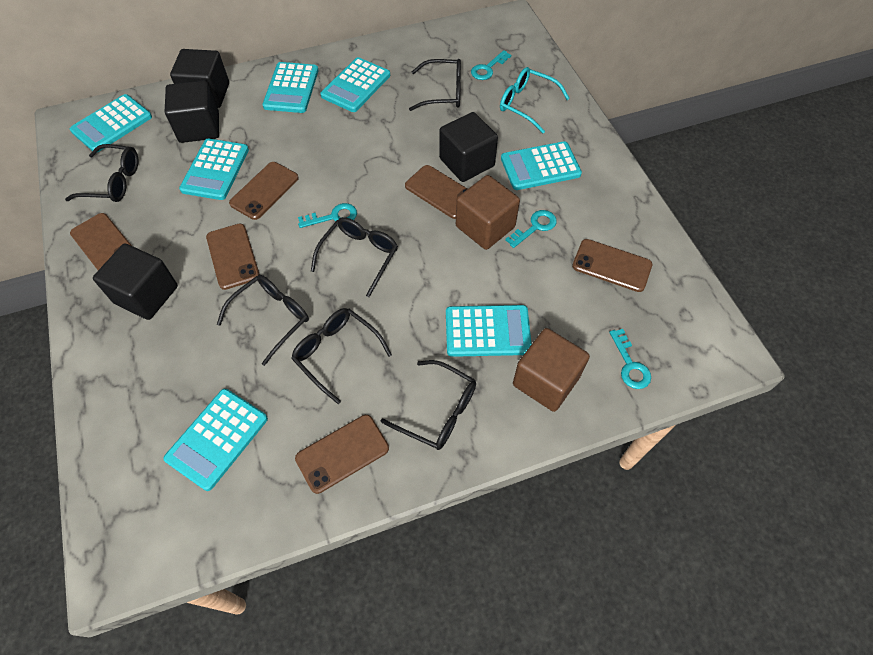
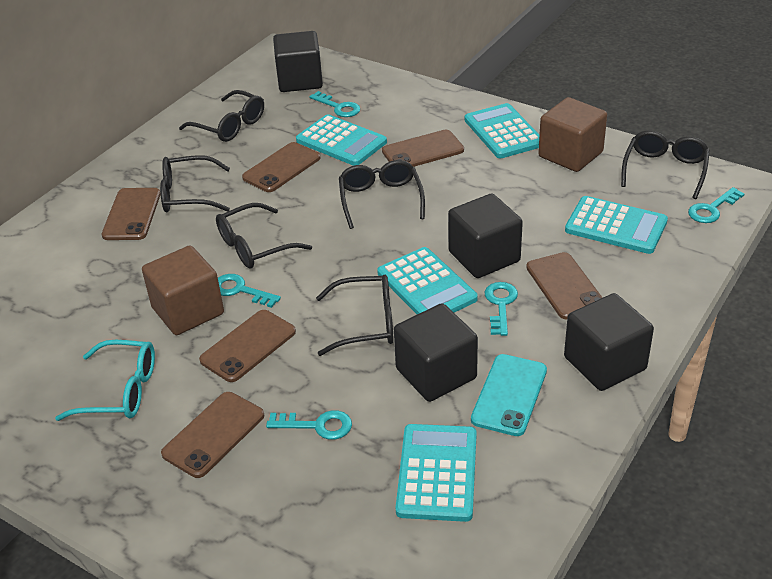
turquoise calculator: 7 -> 5
turquoise key: 4 -> 5
turquoise phone: 0 -> 1

